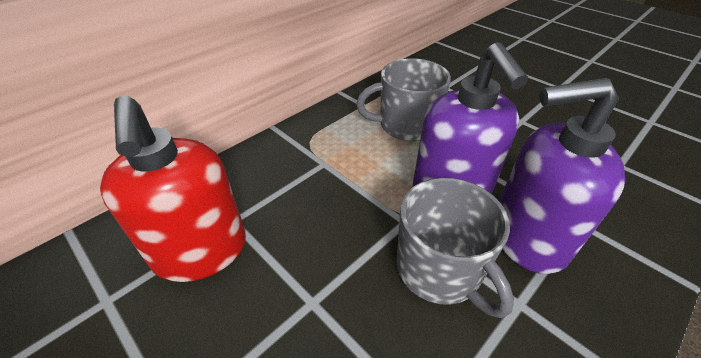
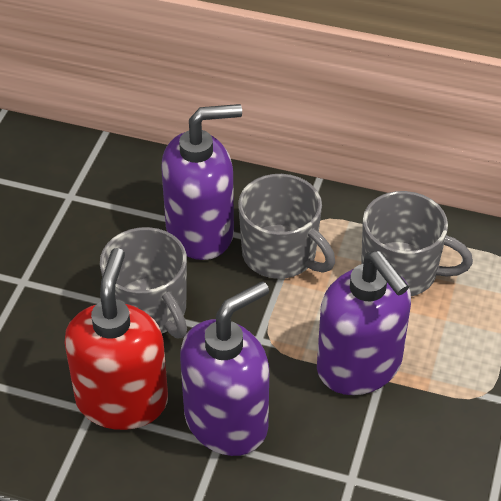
grey mug: 2 -> 3
purple soap dispenser: 2 -> 3

